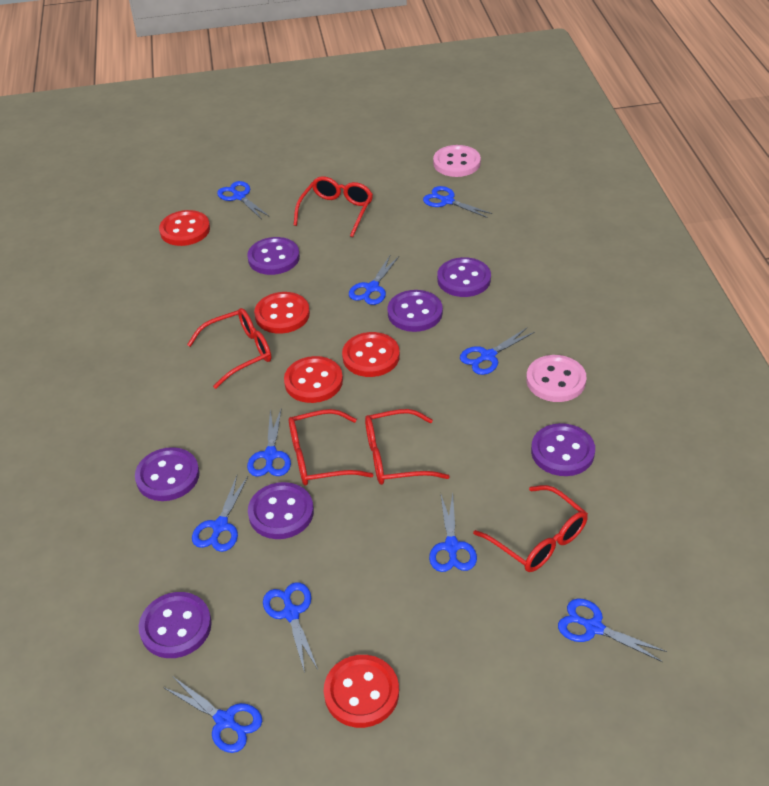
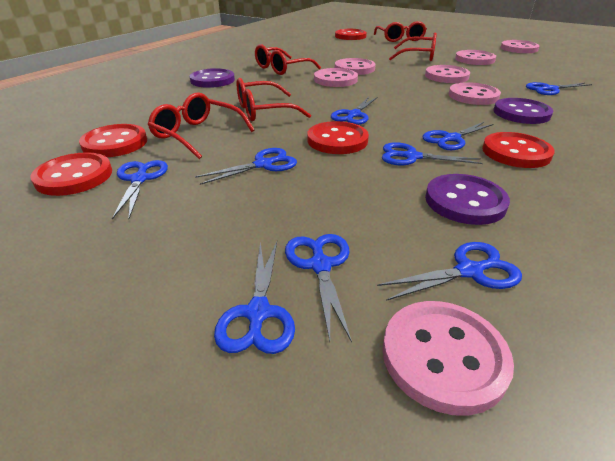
blue scissors: 10 -> 9
pink button: 2 -> 7
purple button: 7 -> 3

